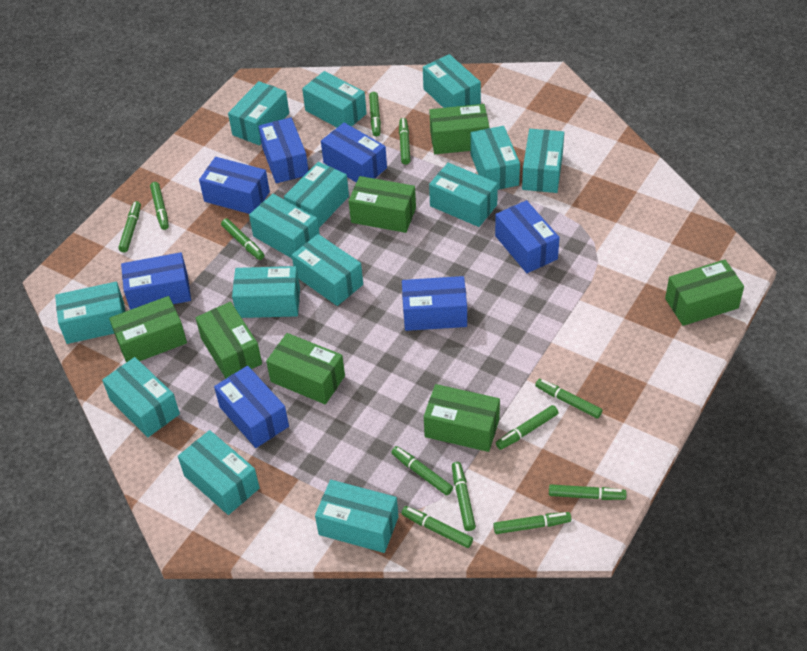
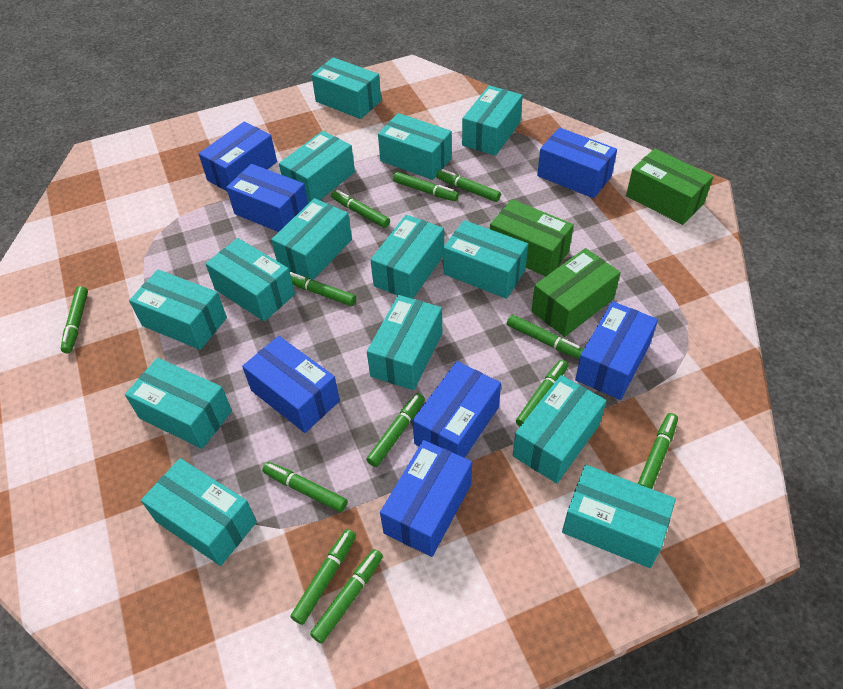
green box: 7 -> 3

